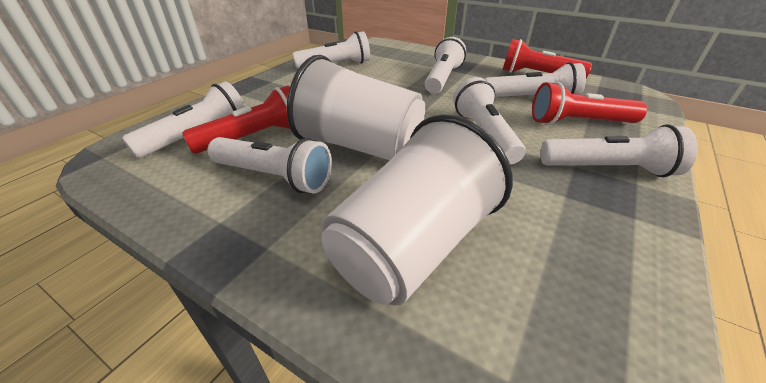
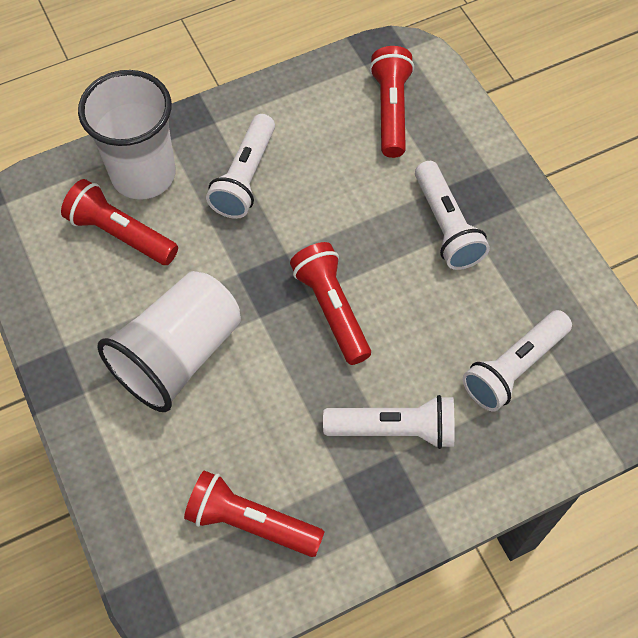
red flashlight: 3 -> 4
white flashlight: 7 -> 4

